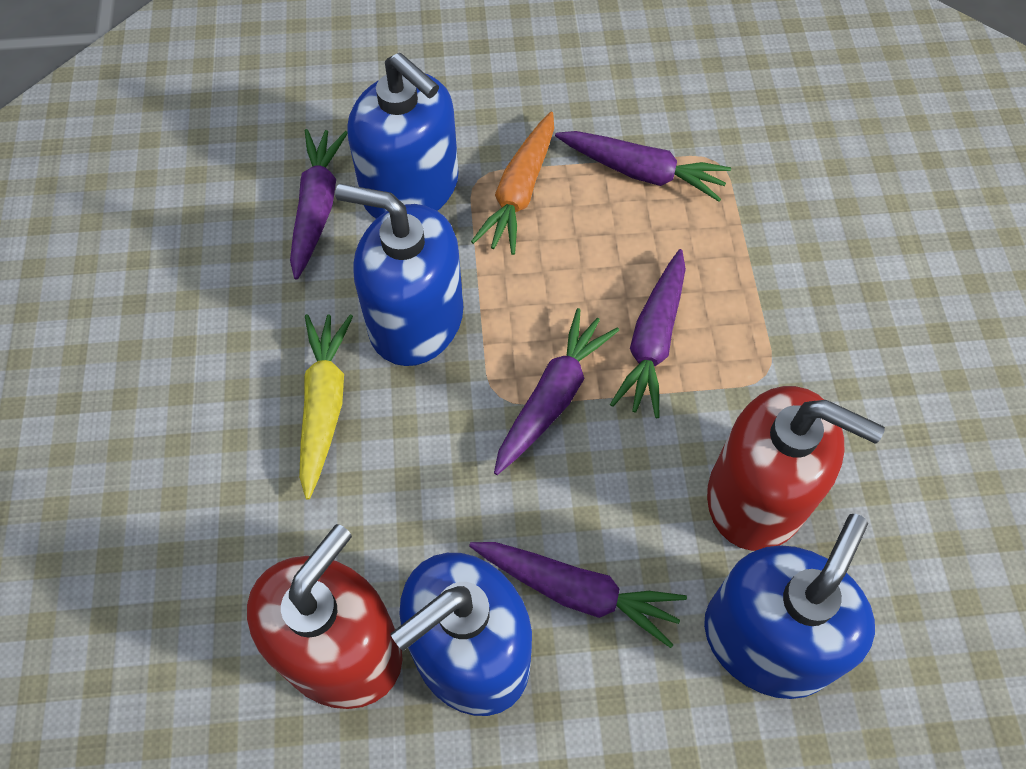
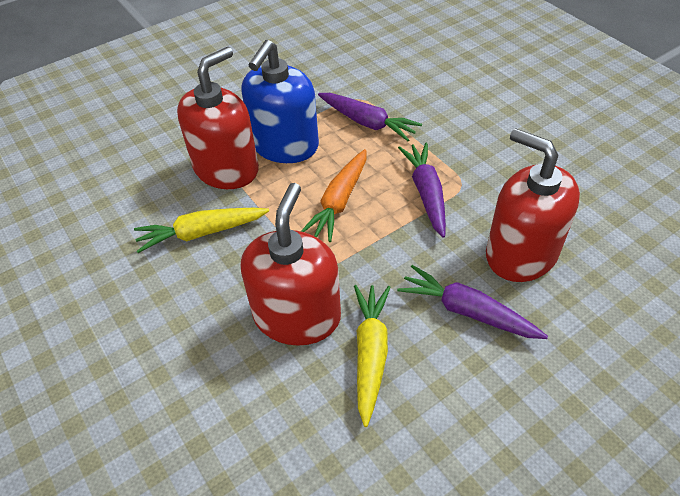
blue soap dispenser: 4 -> 1
purple carrot: 5 -> 3
red soap dispenser: 2 -> 3
yellow carrot: 1 -> 2

